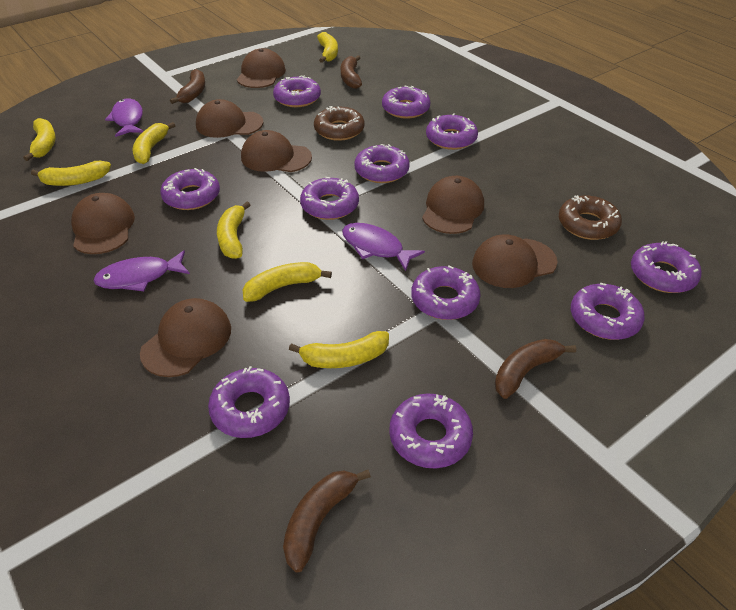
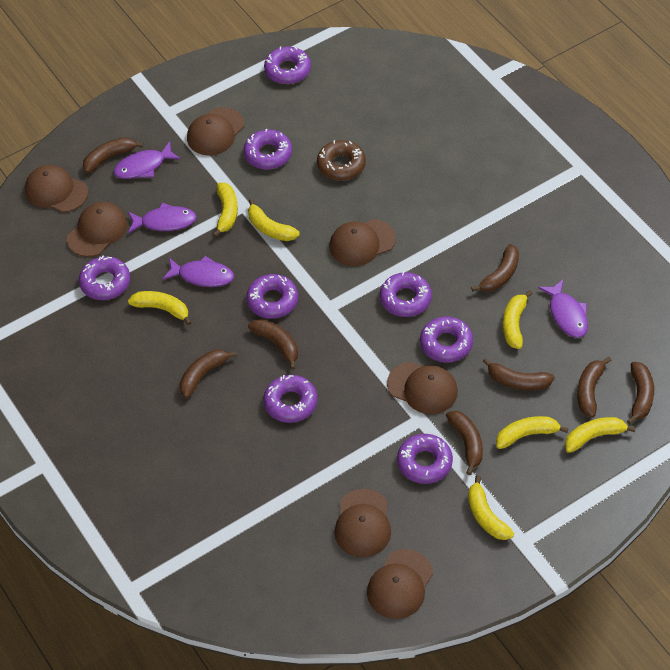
brown banana: 4 -> 8
brown donut: 2 -> 1
purple donut: 11 -> 8
purple fish: 3 -> 4

